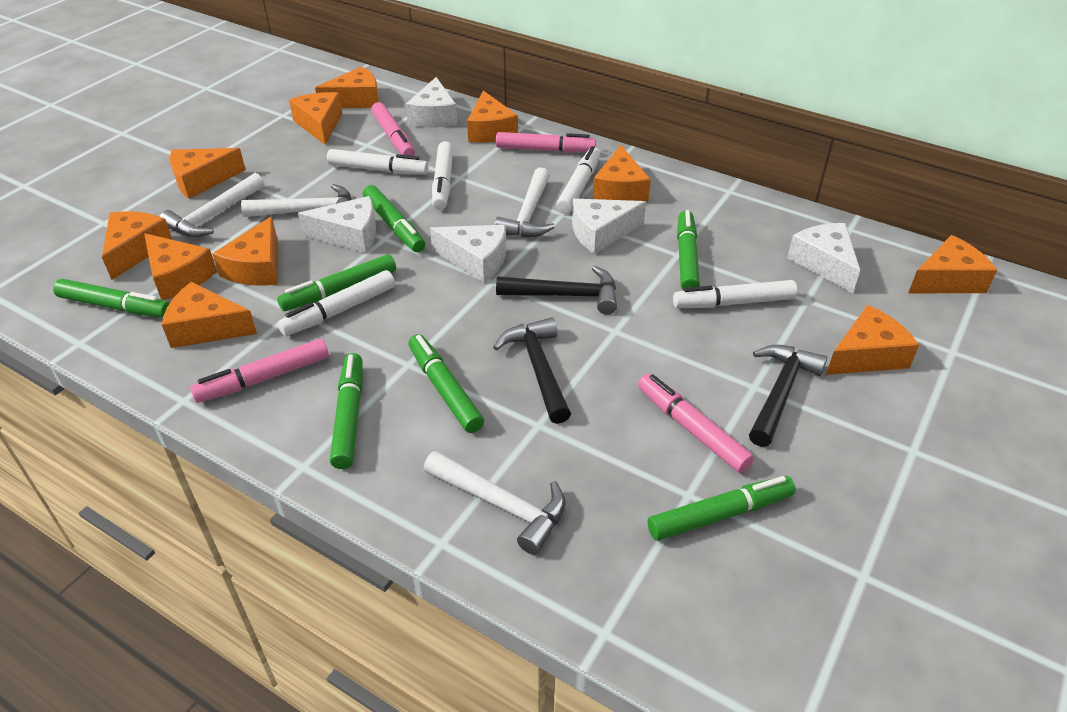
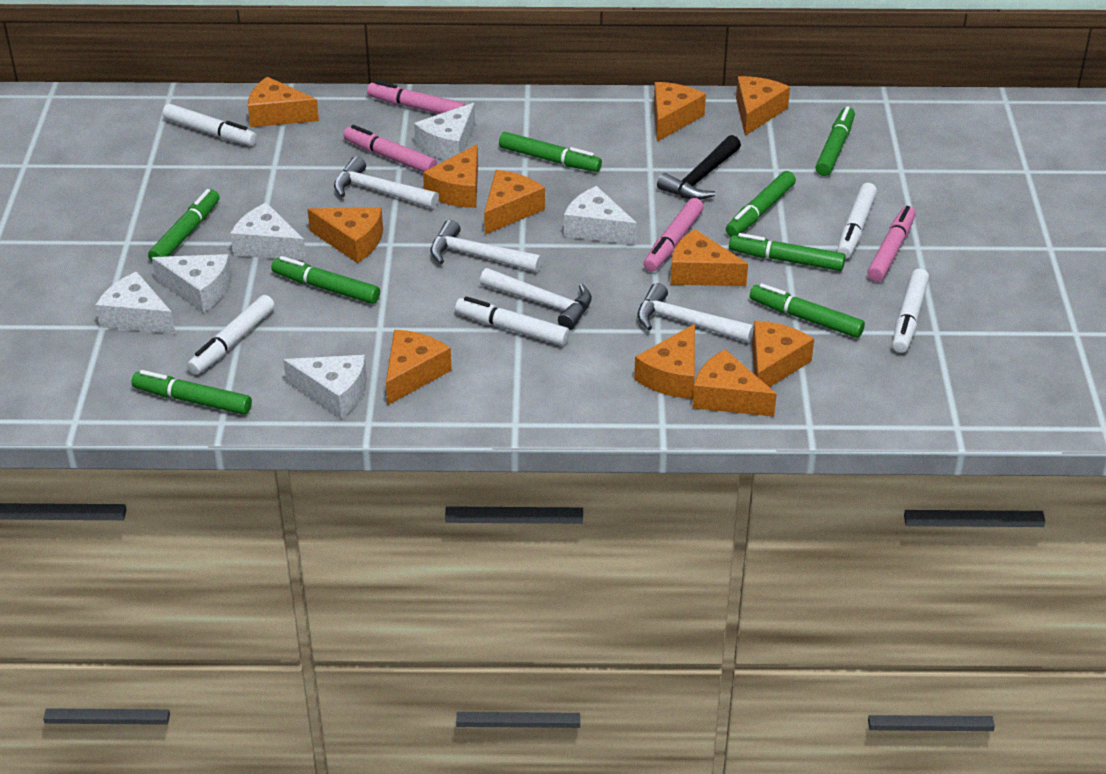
black hammer: 3 -> 1
green marker: 7 -> 8
white cheese: 5 -> 6

